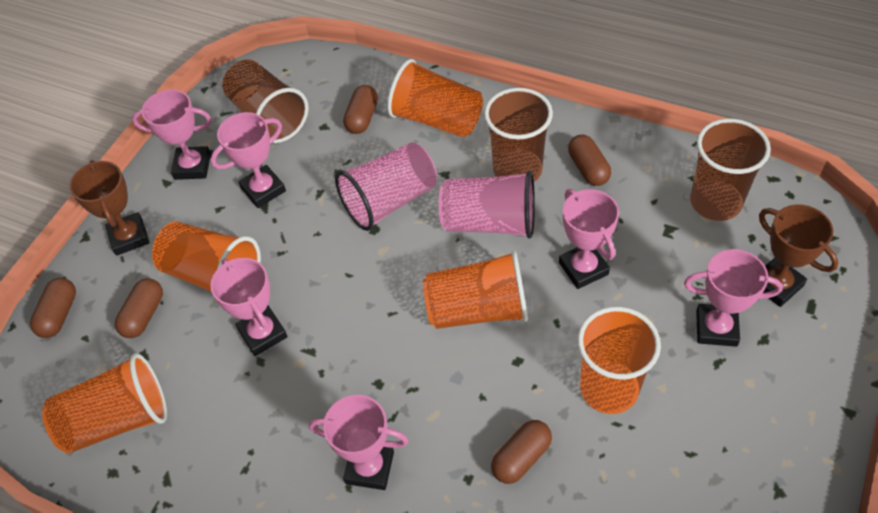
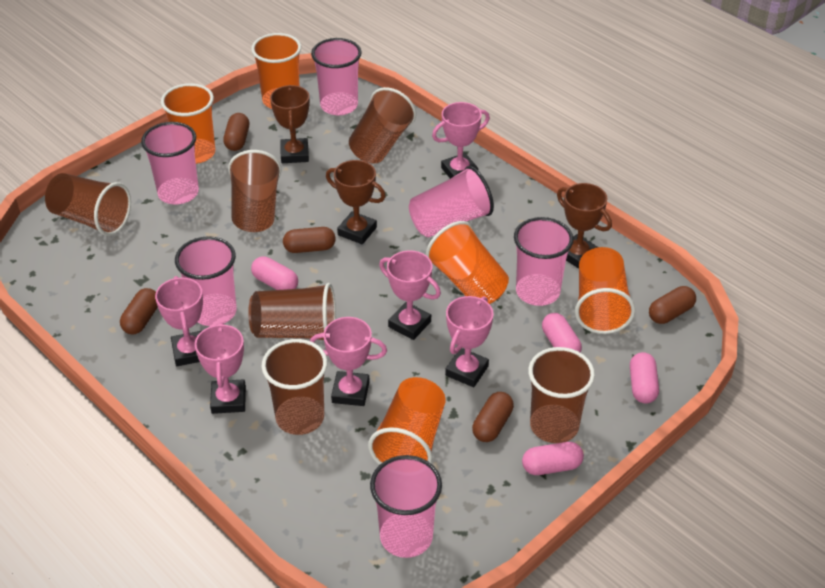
brown cup: 3 -> 6
brown trophy: 2 -> 3
pink capsule: 0 -> 4
pink cup: 2 -> 6

